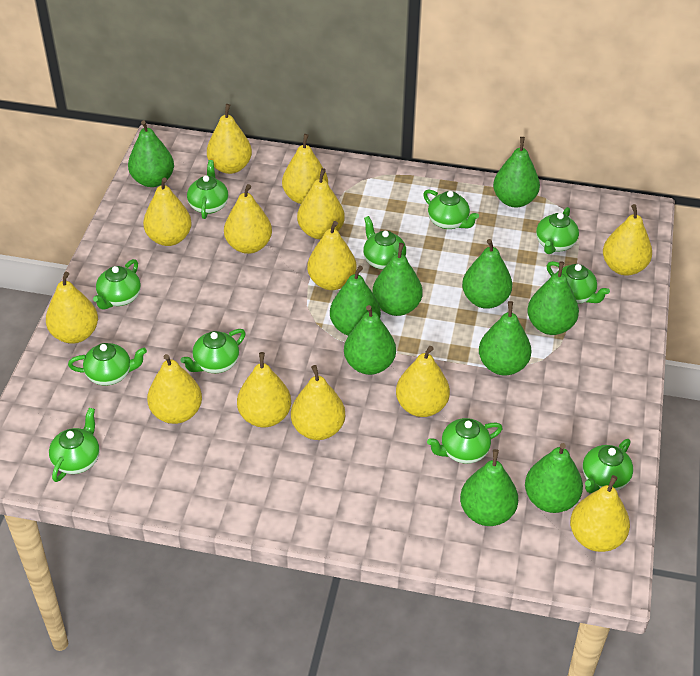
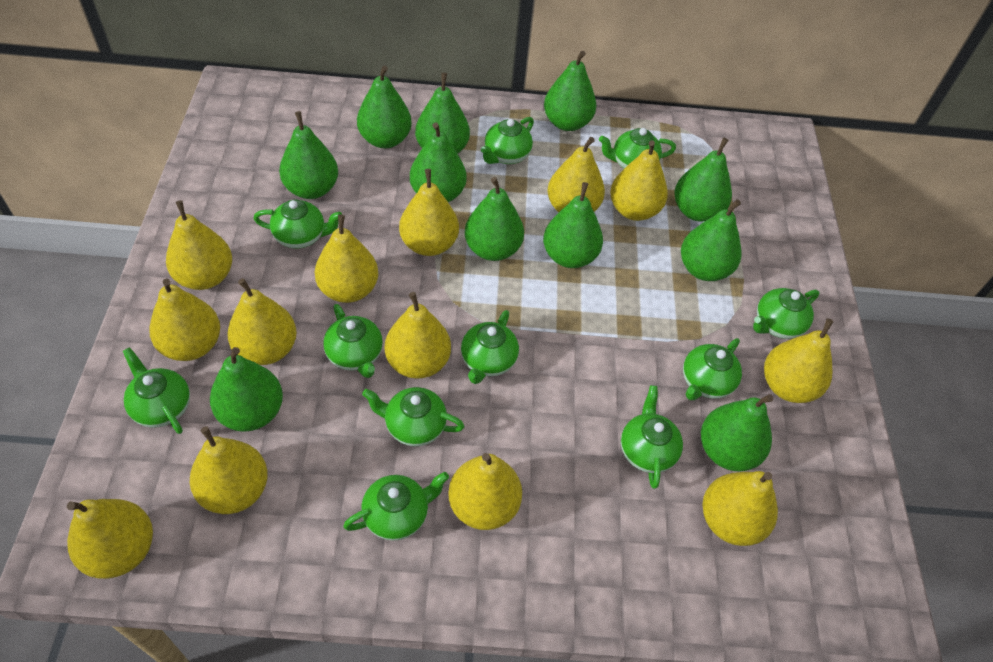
green pear: 10 -> 11

